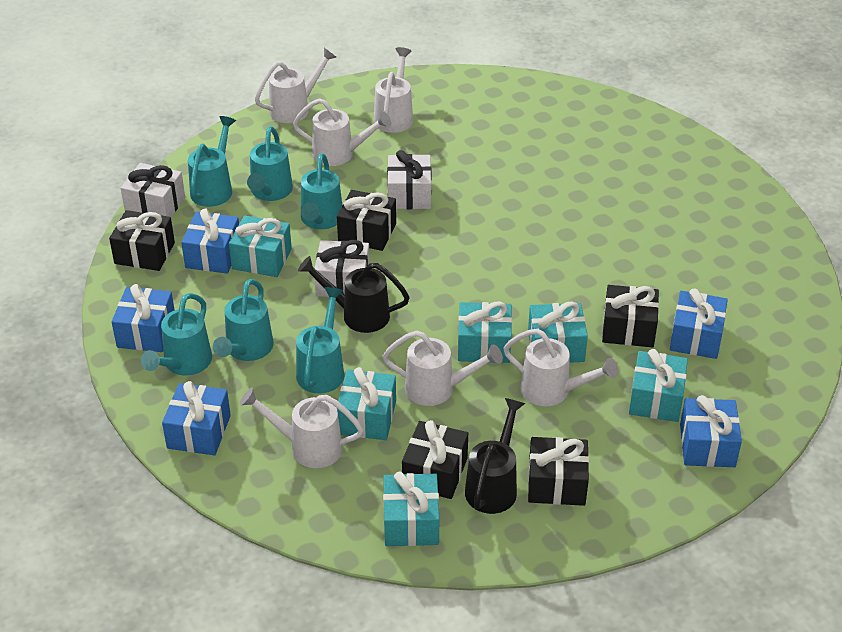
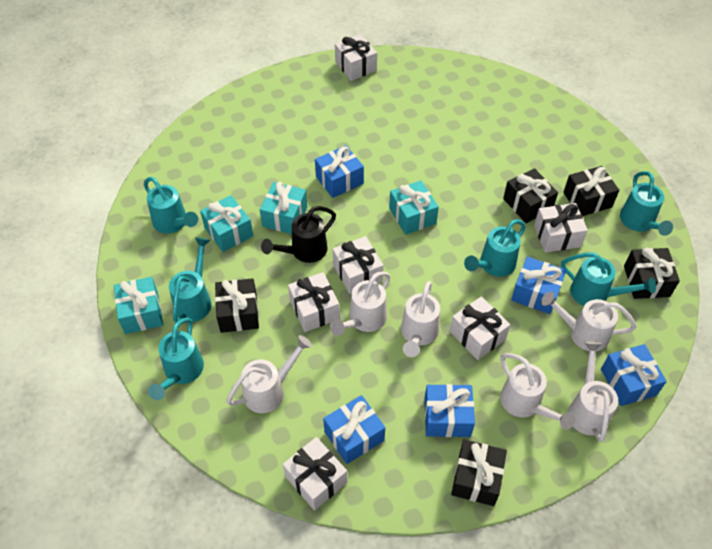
black watering can: 2 -> 1
turquoise gift: 6 -> 4
white gift: 3 -> 6

